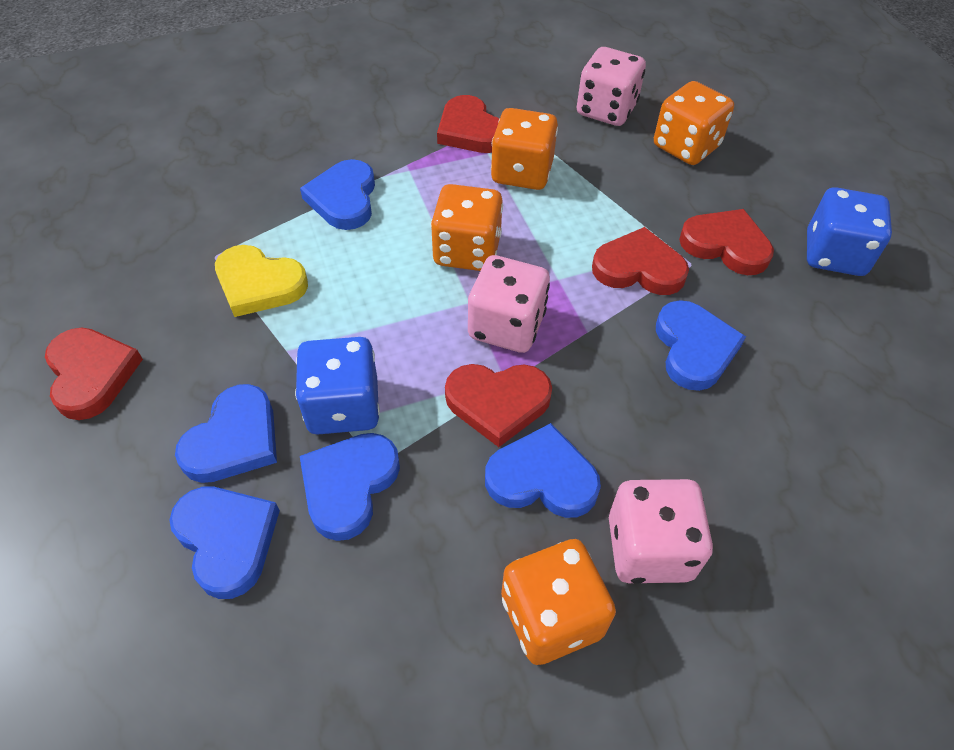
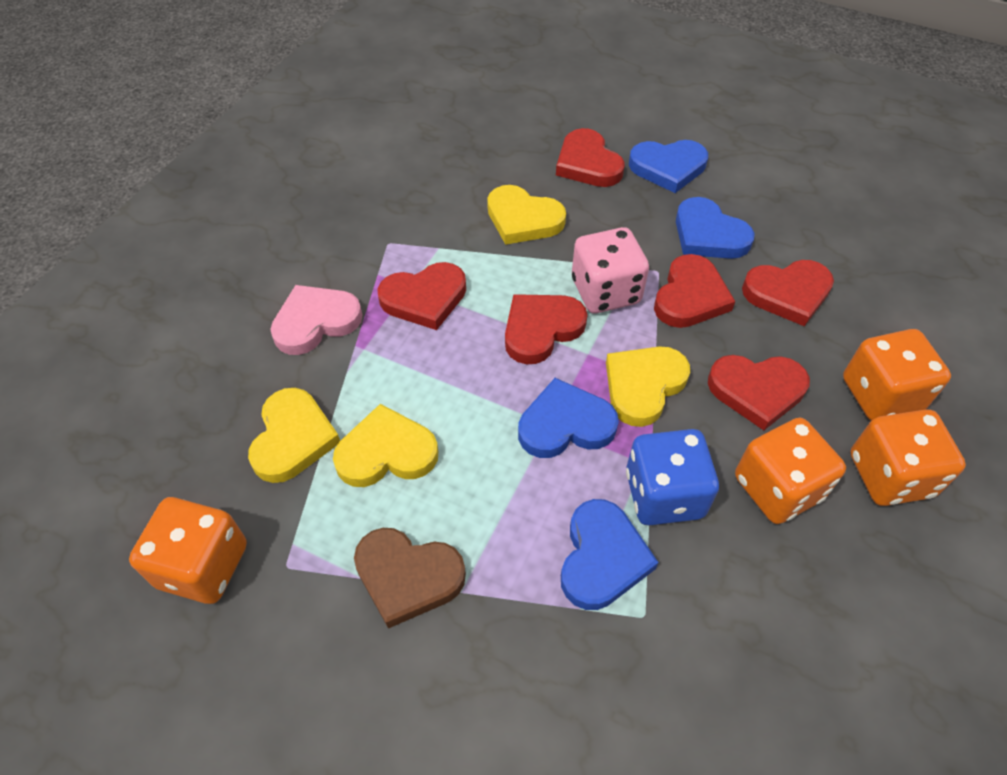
blue dice: 2 -> 1
blue heart: 6 -> 4
brown heart: 0 -> 1
pink dice: 3 -> 1
pink heart: 0 -> 1
red heart: 5 -> 6
yellow heart: 1 -> 4

